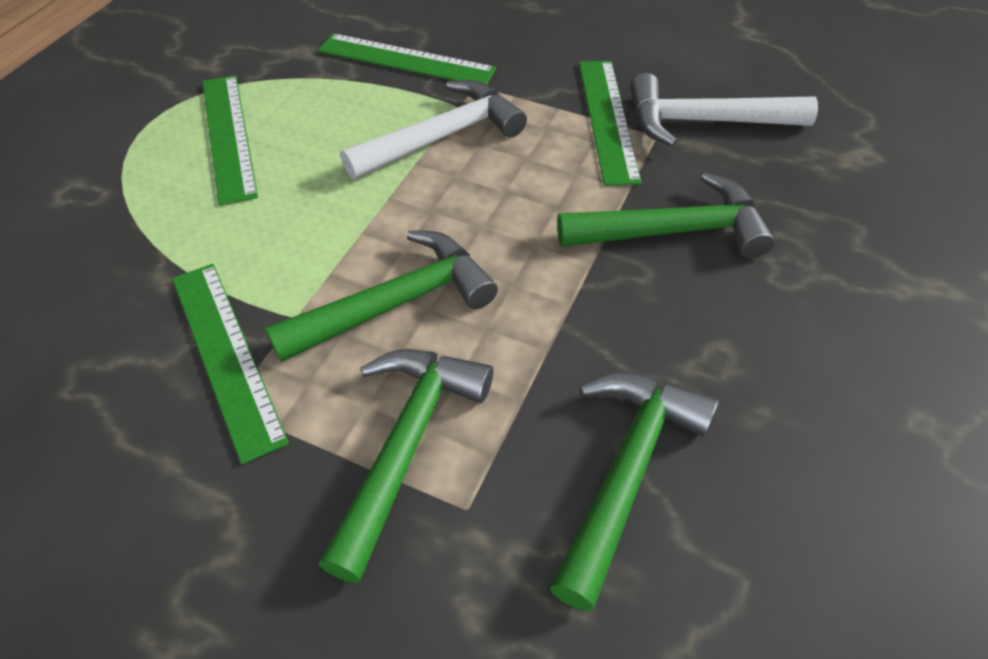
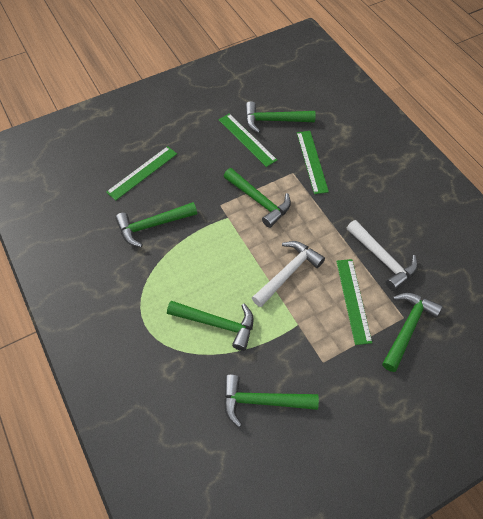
green hammer: 4 -> 6

